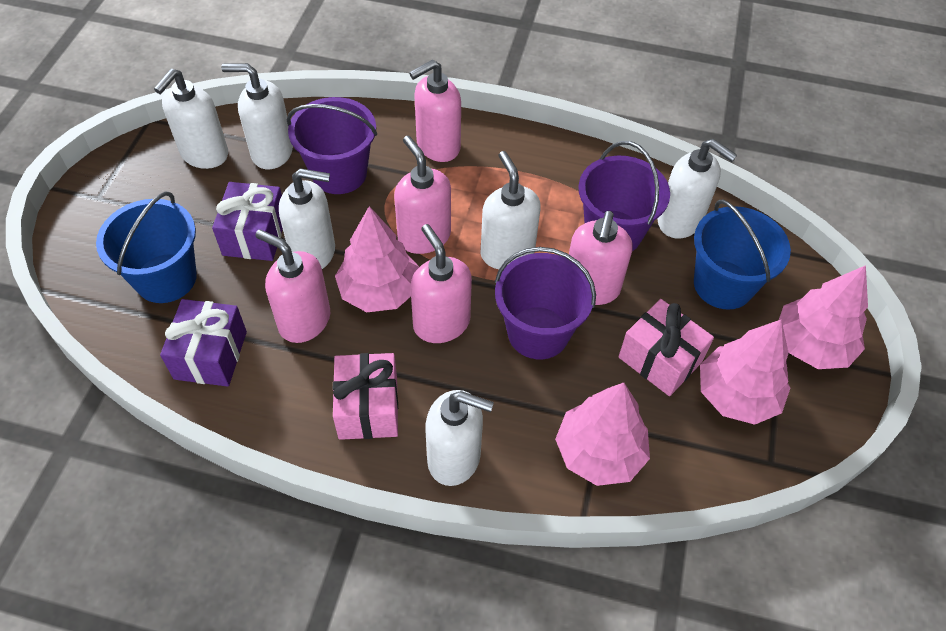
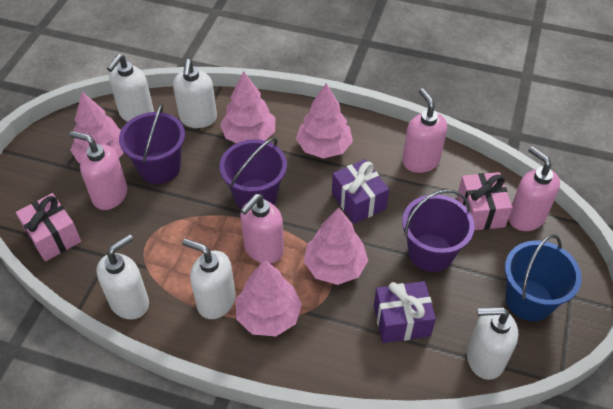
blue bucket: 2 -> 1
pink soap dispenser: 5 -> 4
pink tree: 4 -> 5
white soap dispenser: 6 -> 5

